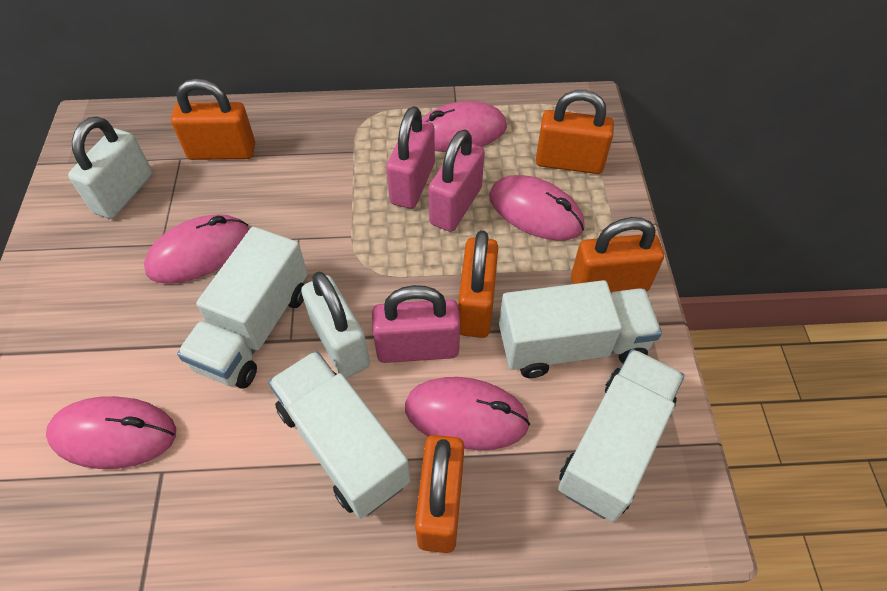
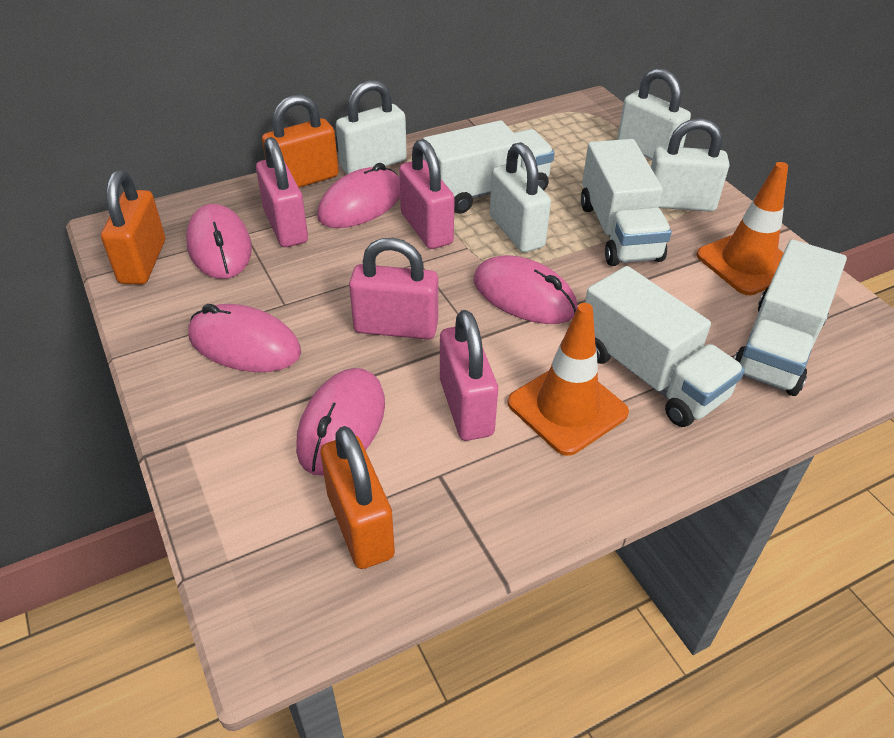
orange padlock: 5 -> 3
orange traffic cone: 0 -> 2
pink padlock: 3 -> 4
white padlock: 2 -> 4

